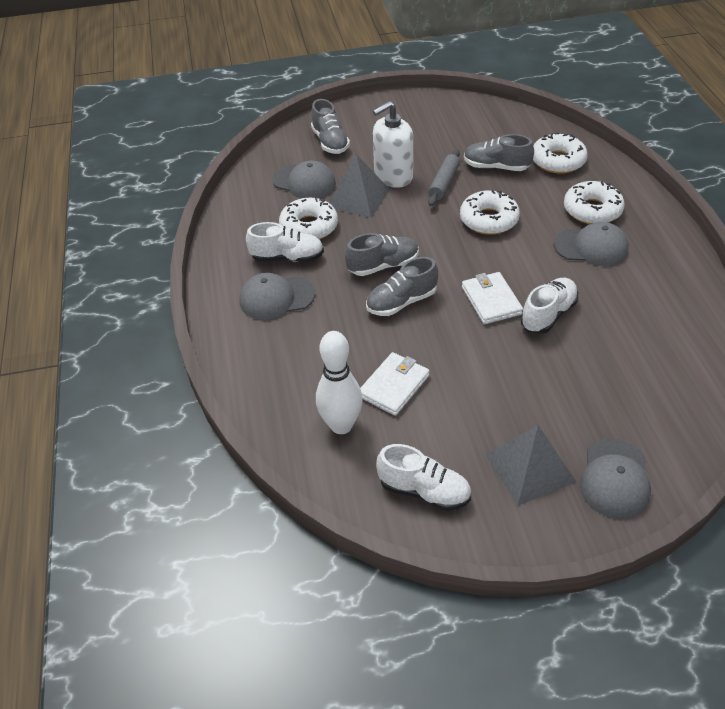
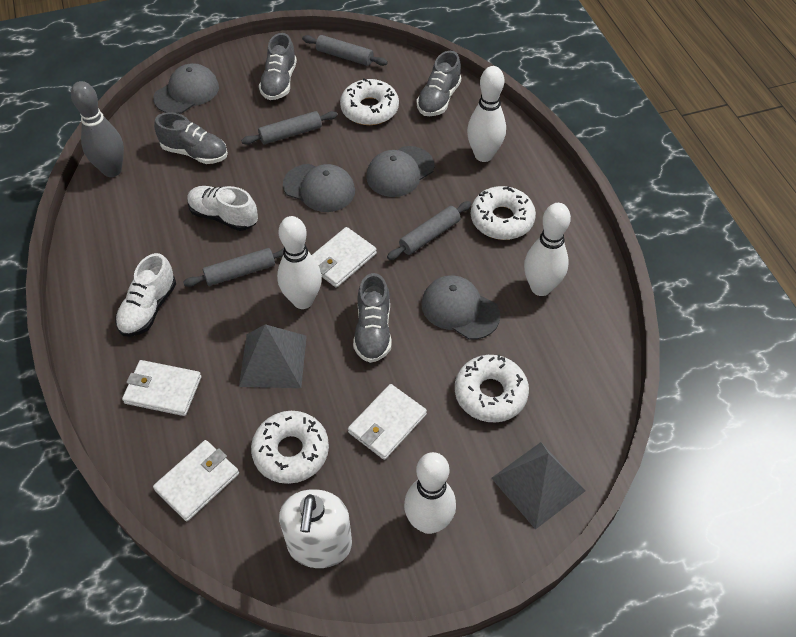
grey bowling pin: 0 -> 1
grey rolling pin: 1 -> 4
white bowling pin: 1 -> 4
white shoe: 3 -> 2
white wallet: 2 -> 4

